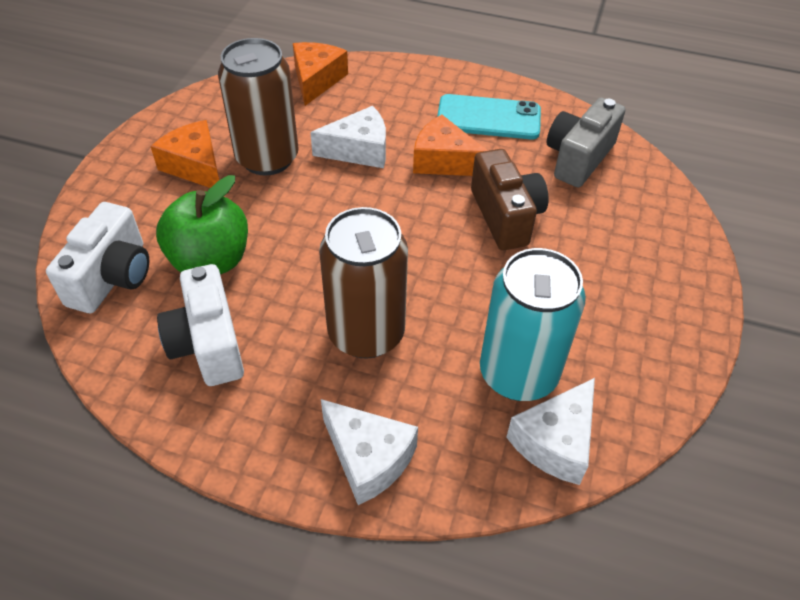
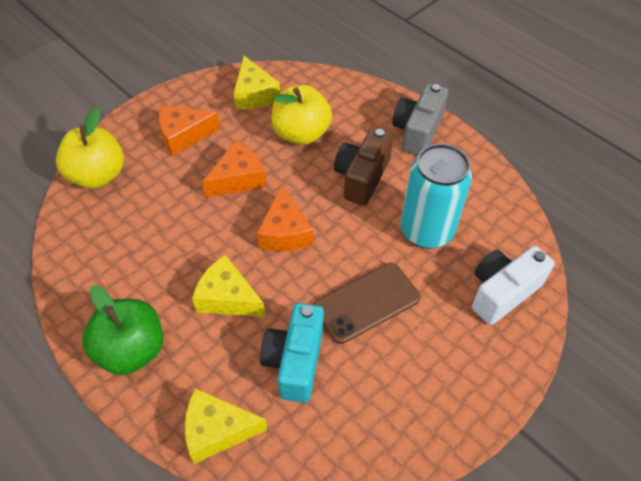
brown can: 2 -> 0
brown phone: 0 -> 1
turquoise camera: 0 -> 1
turquoise phone: 1 -> 0
white camera: 2 -> 1
white cheese: 3 -> 0
yellow apple: 0 -> 2
yellow cheese: 0 -> 3

